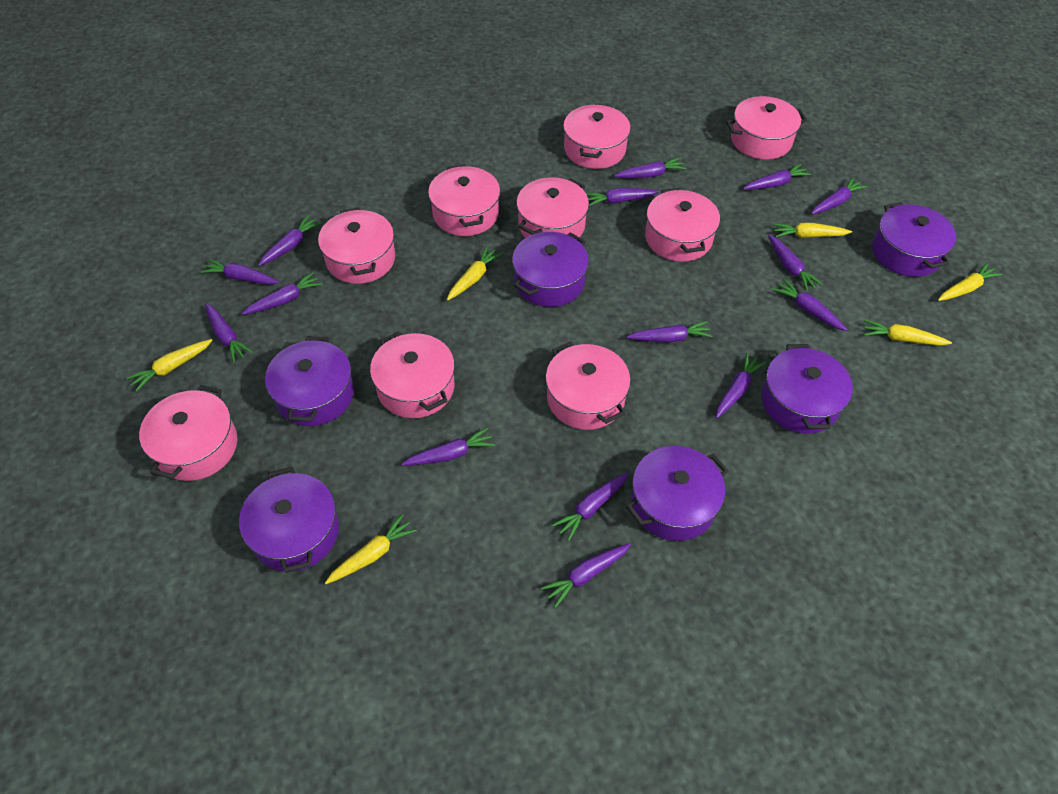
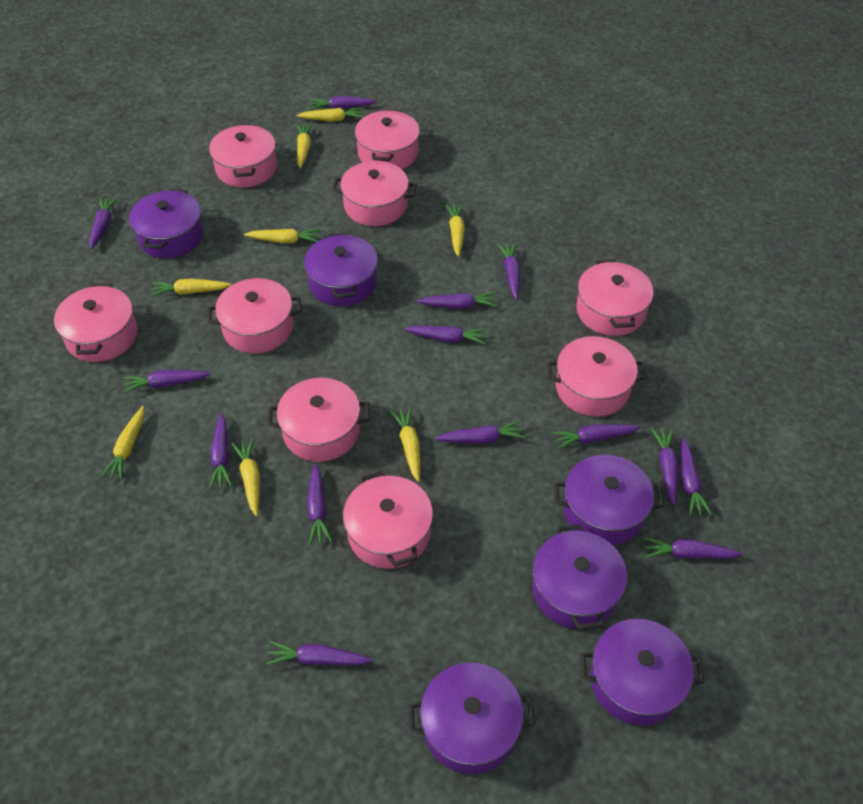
purple carrot: 15 -> 14
yellow carrot: 6 -> 8

